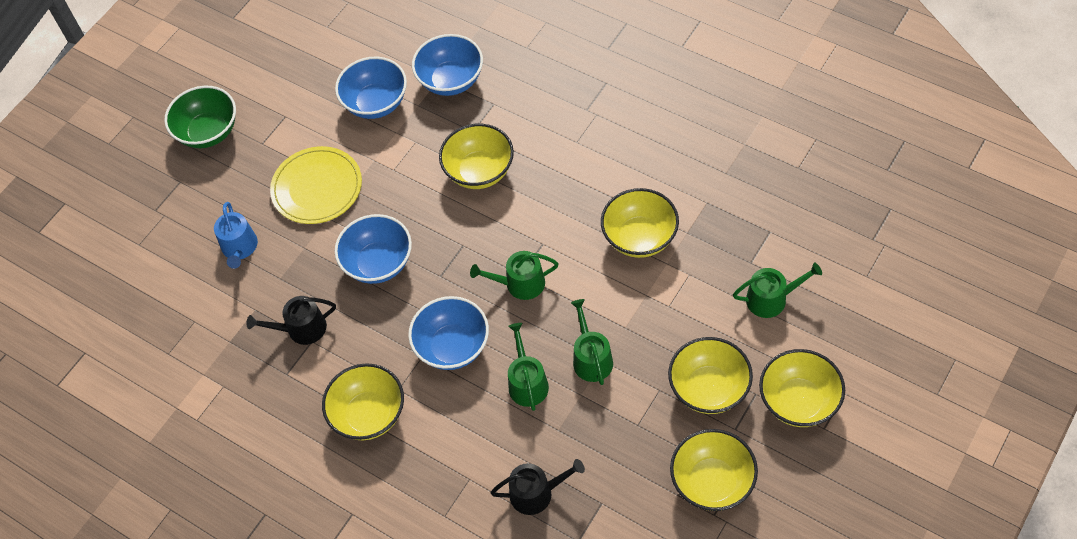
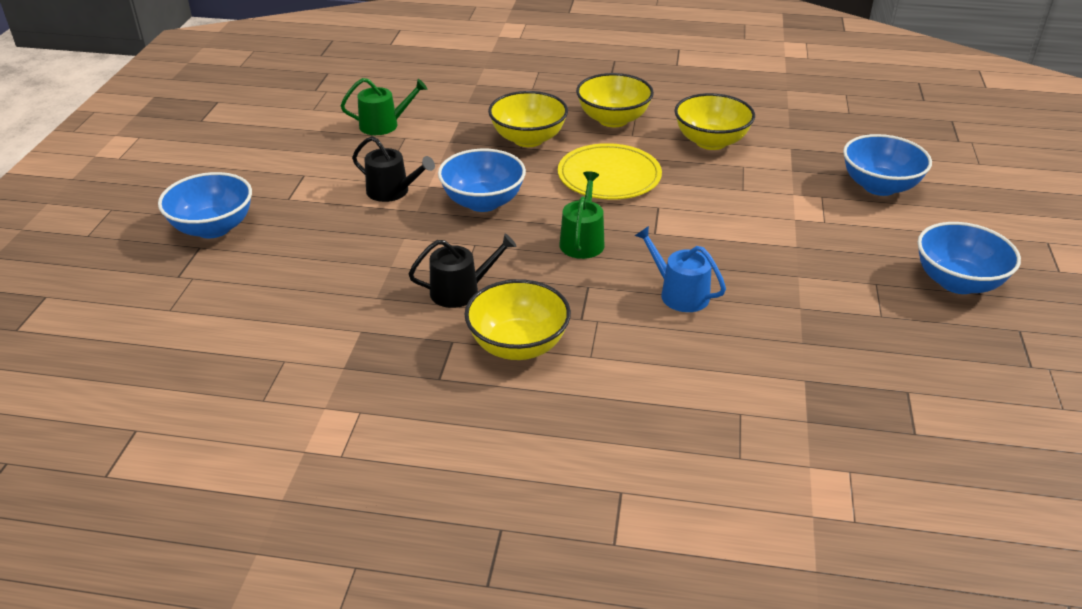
green bowl: 1 -> 0
green watering can: 4 -> 2
yellow bowl: 6 -> 4

